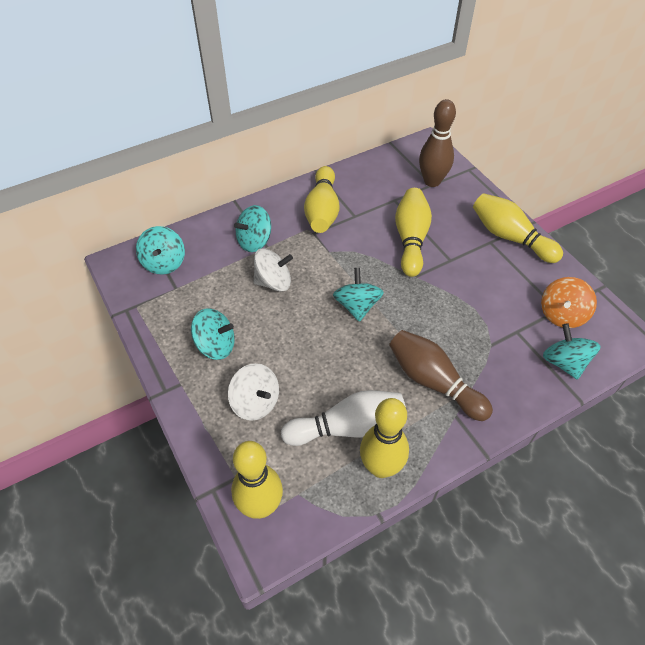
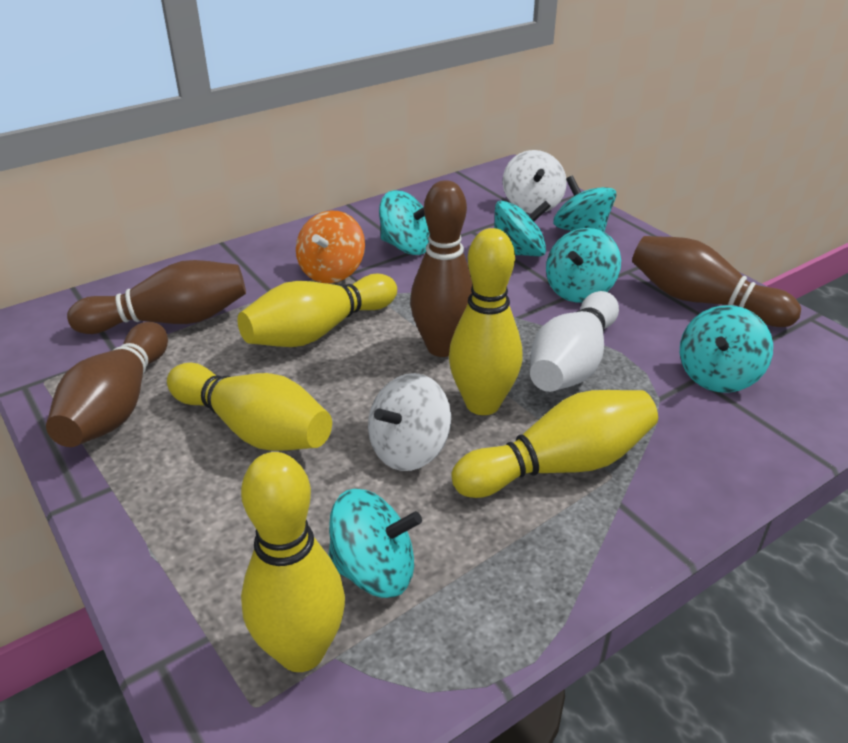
brown bowling pin: 2 -> 4
turquoise spinning top: 5 -> 6

